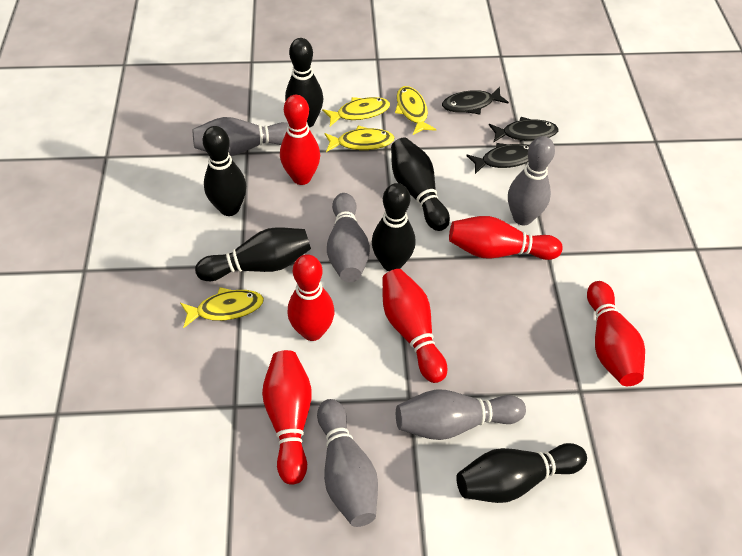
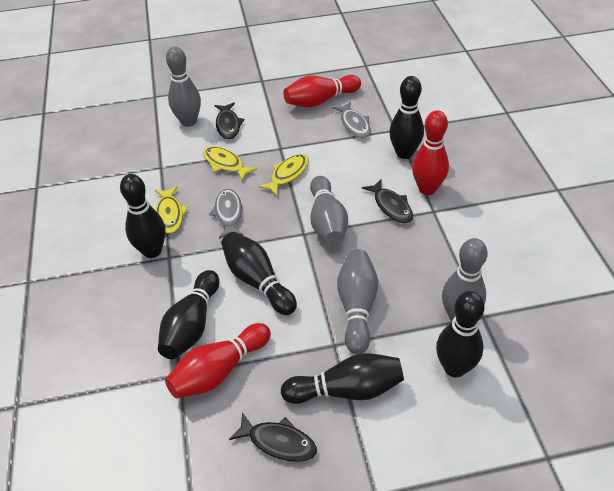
grey bowling pin: 5 -> 4
grey fish: 0 -> 2
red bowling pin: 6 -> 3
yellow fish: 4 -> 3

